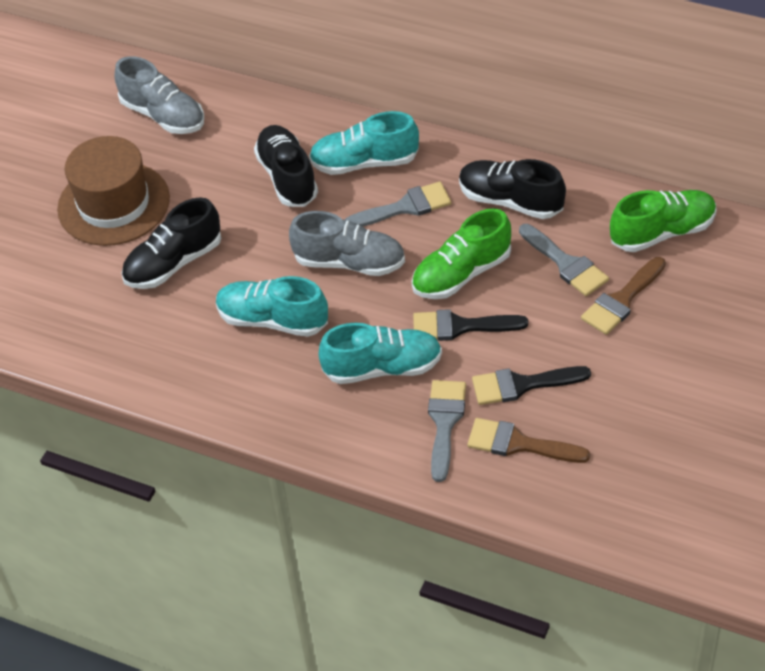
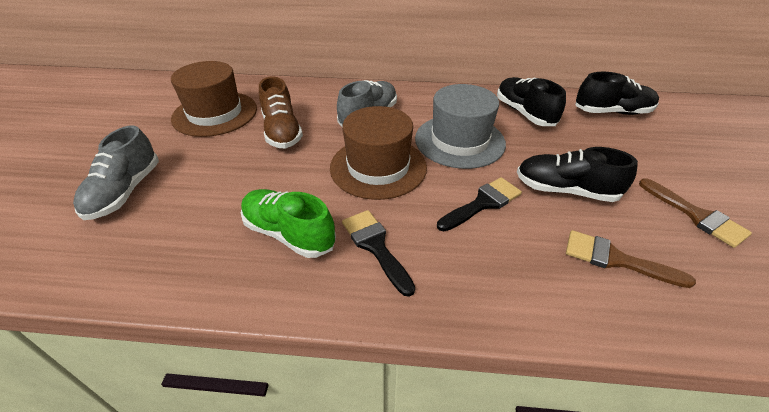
brown hat: 1 -> 2
brown shoe: 0 -> 1
green shoe: 2 -> 1
grey brush: 3 -> 0
grey hat: 0 -> 1
turquoise shoe: 3 -> 0

